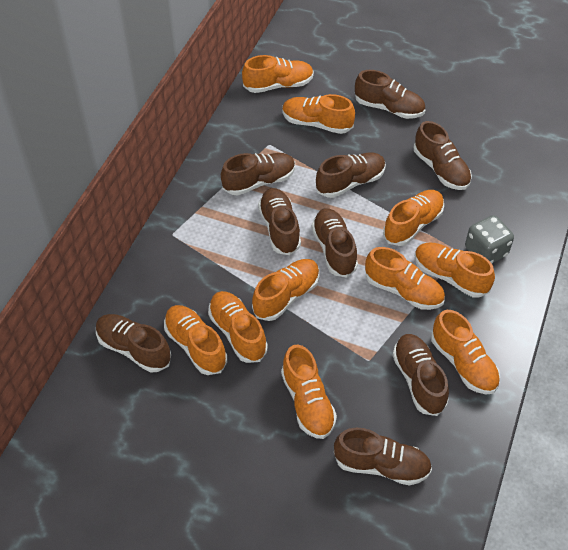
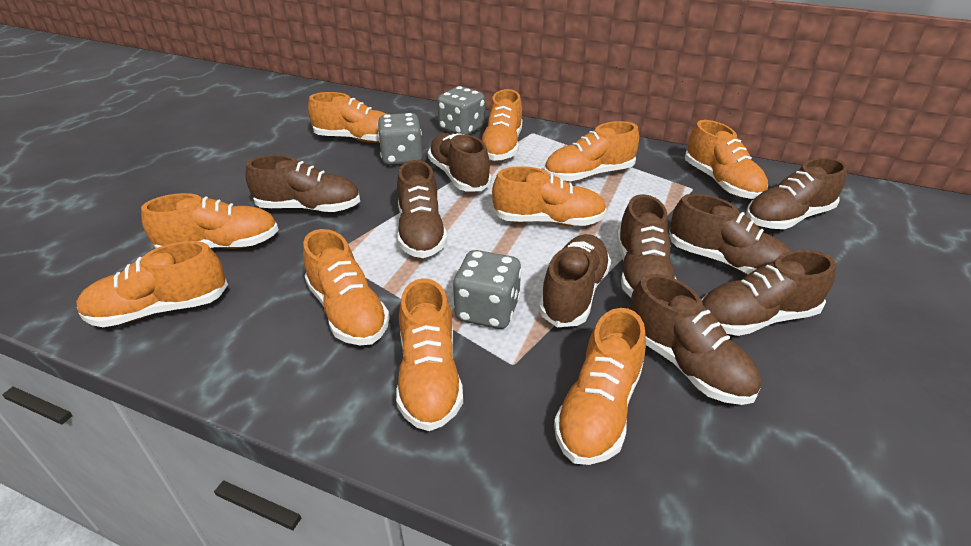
grey dice: 1 -> 3

